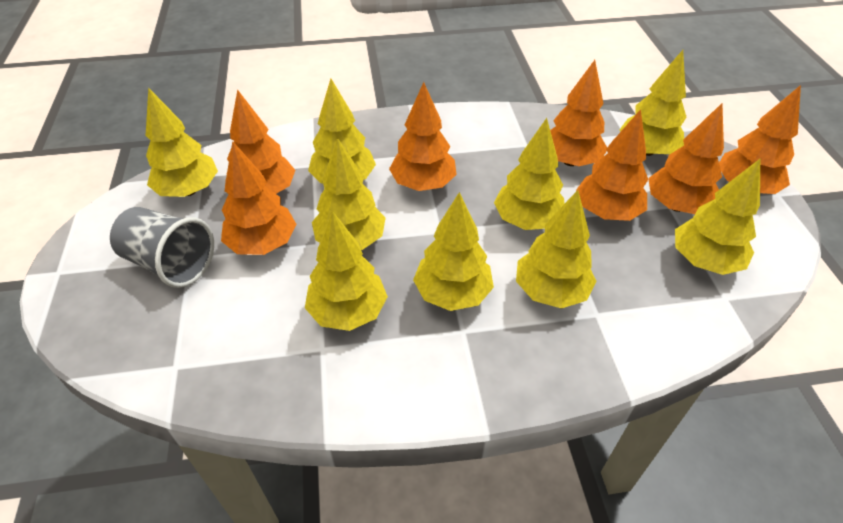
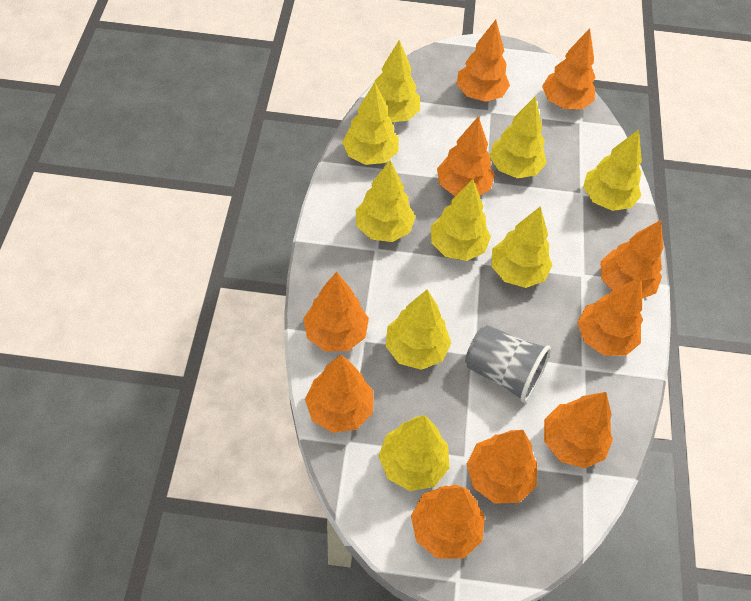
orange tree: 7 -> 10

